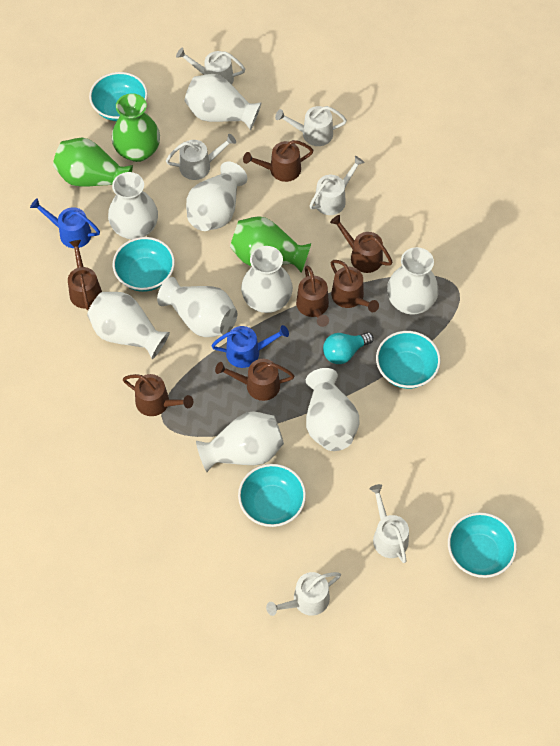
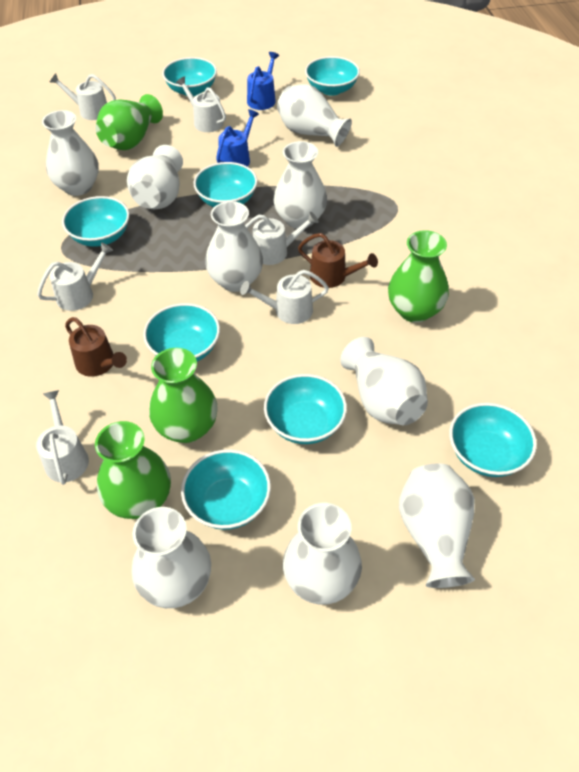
brown watering can: 7 -> 2
green vase: 3 -> 4
turquoise bowl: 5 -> 8
turquoise light bulb: 1 -> 0

